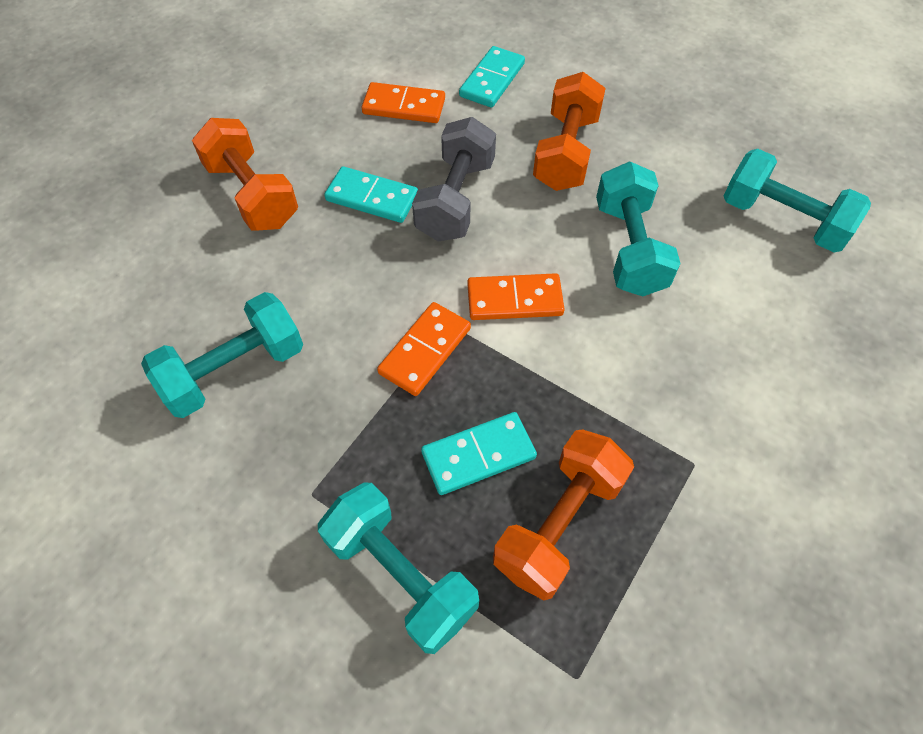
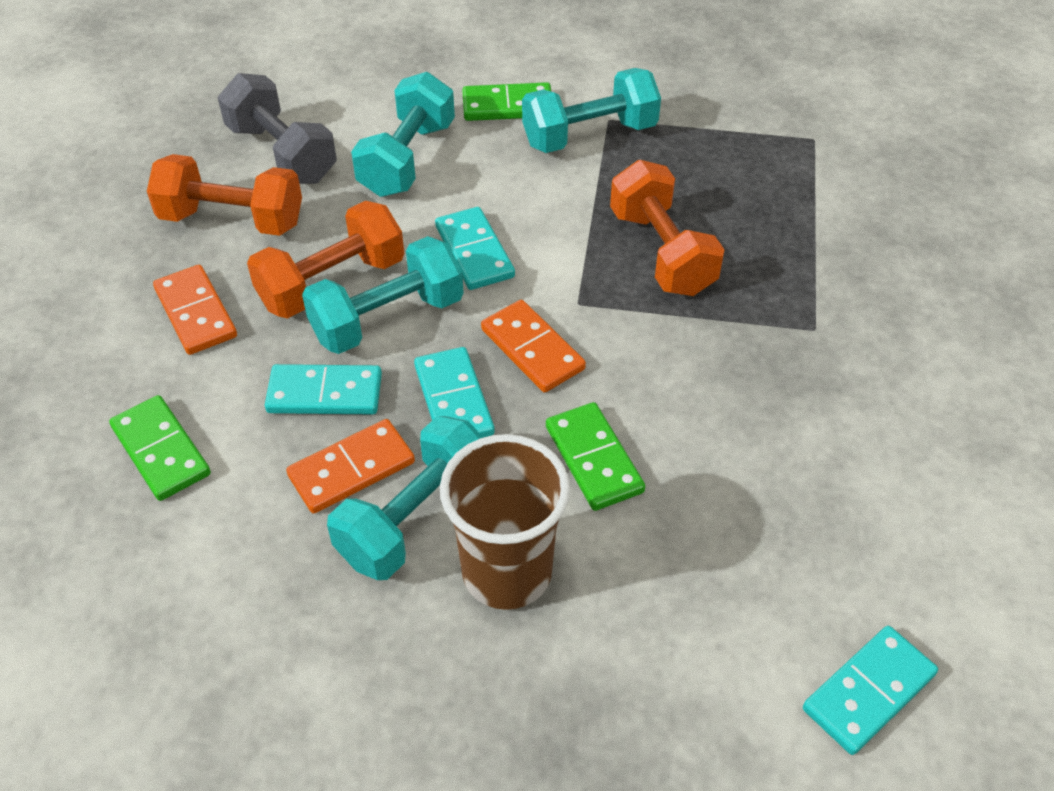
brown cup: 0 -> 1
green domino: 0 -> 3
turquoise domino: 3 -> 4

